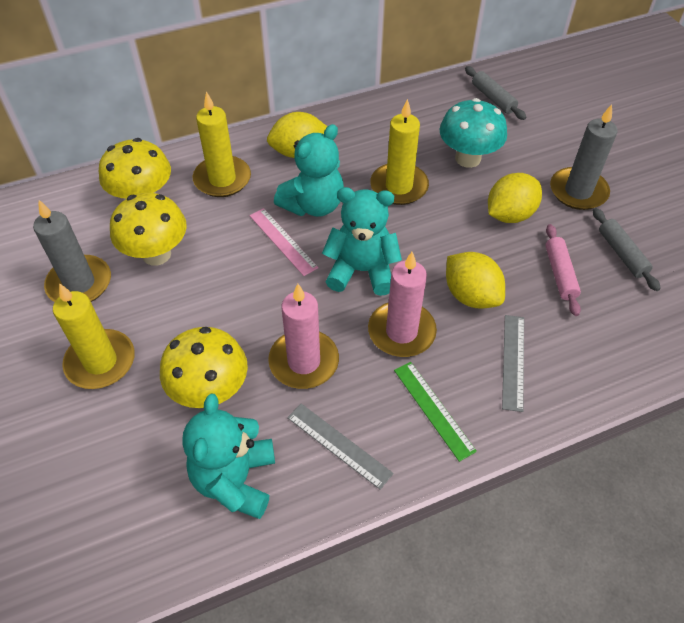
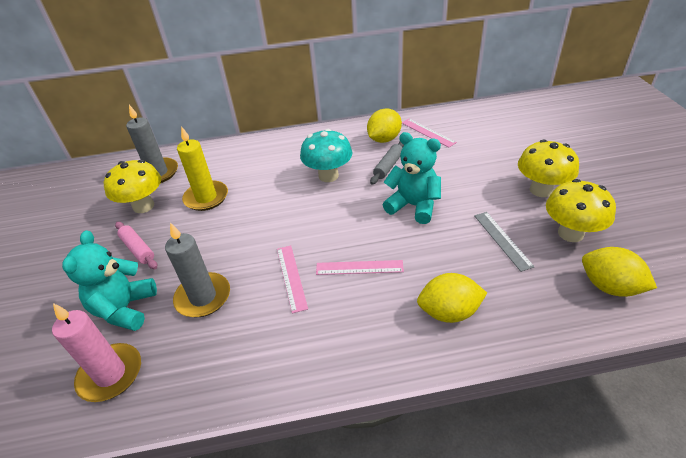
green ruler: 1 -> 0
grey rolling pin: 2 -> 1
grey ruler: 2 -> 1
pink candle: 2 -> 1
pink ruler: 1 -> 3
turquoise teddy bear: 3 -> 2
yellow candle: 3 -> 1

